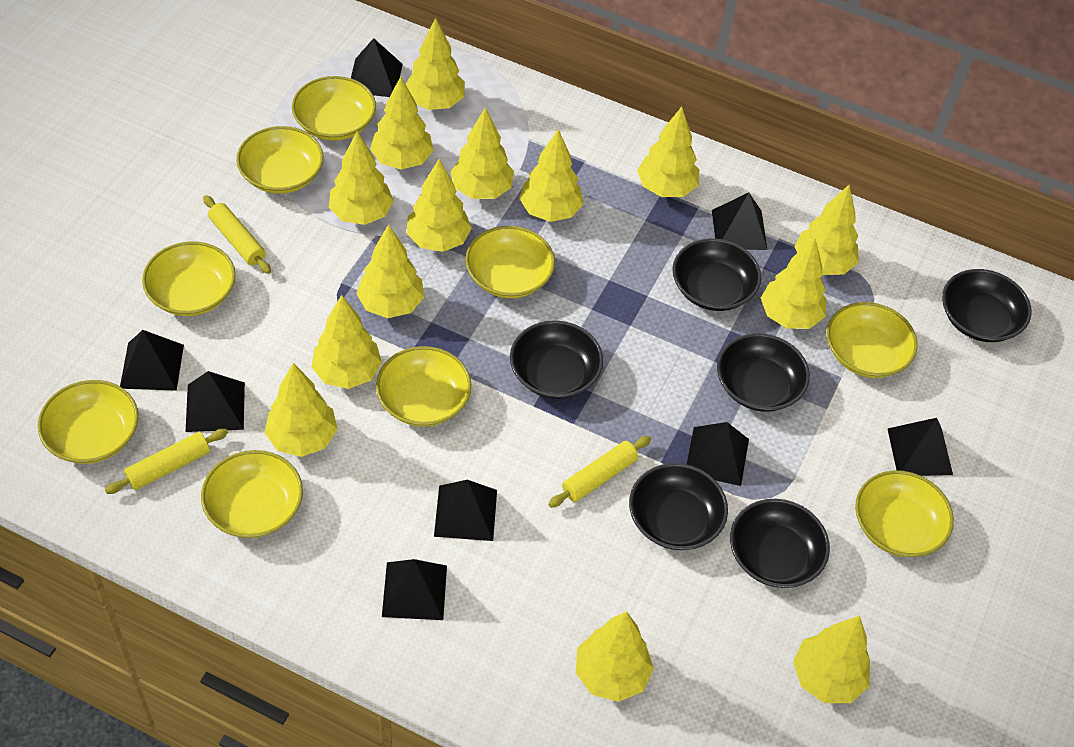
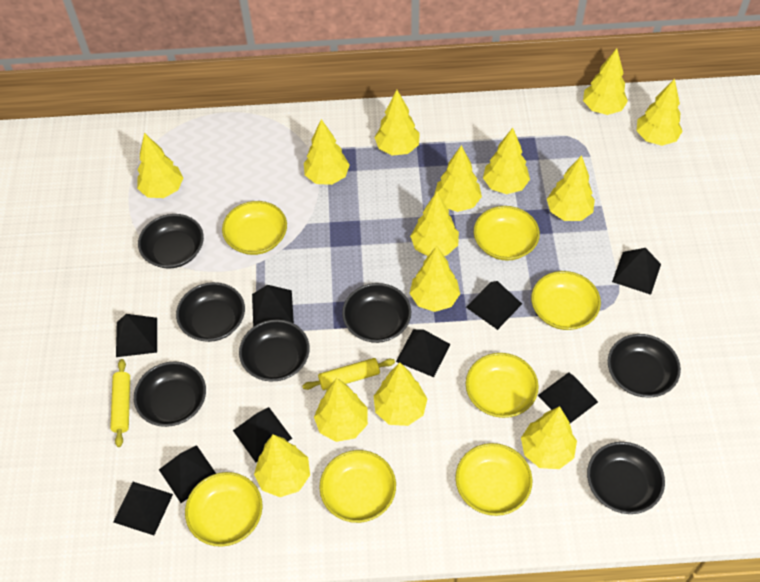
black bowl: 6 -> 7
black pyramid: 8 -> 9
yellow bowl: 9 -> 7
yellow rolling pin: 3 -> 2

